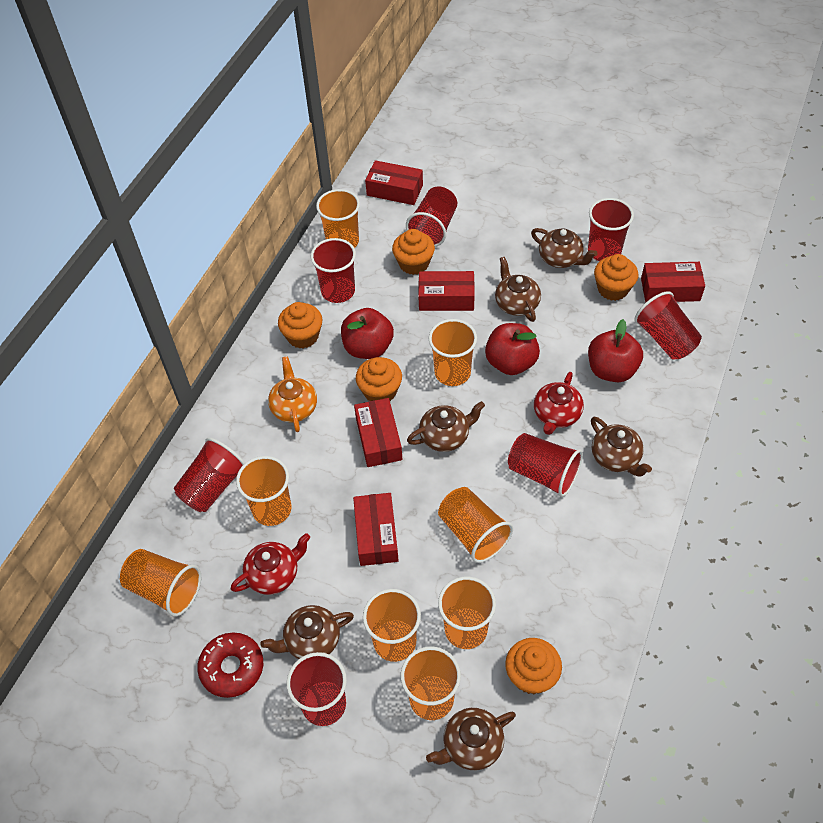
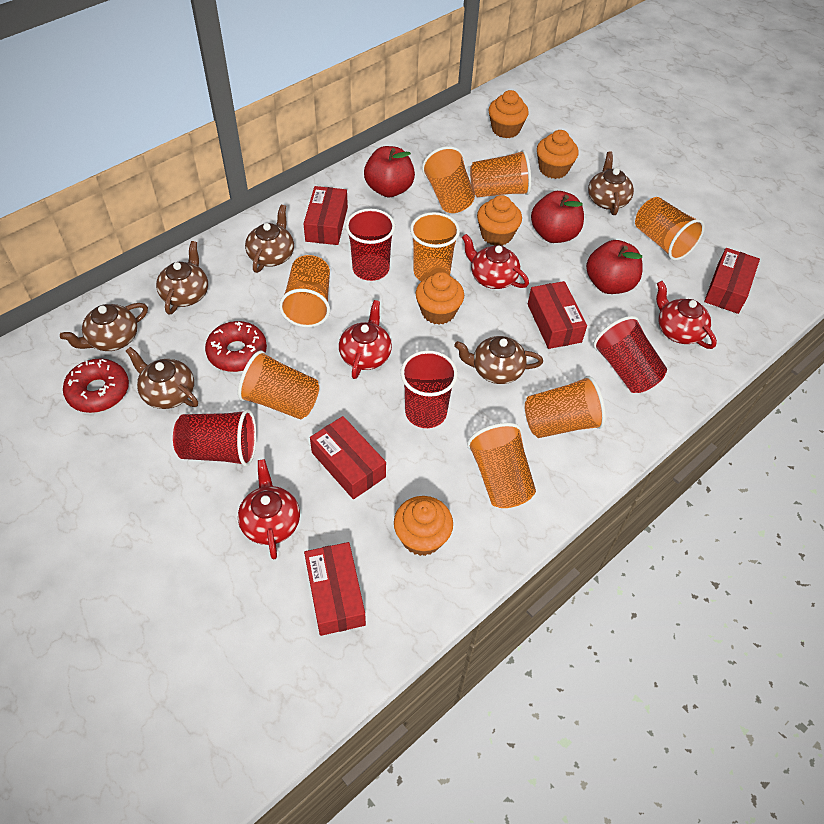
orange teapot: 1 -> 0
red cup: 7 -> 4
red donut: 1 -> 2
red teapot: 2 -> 4

